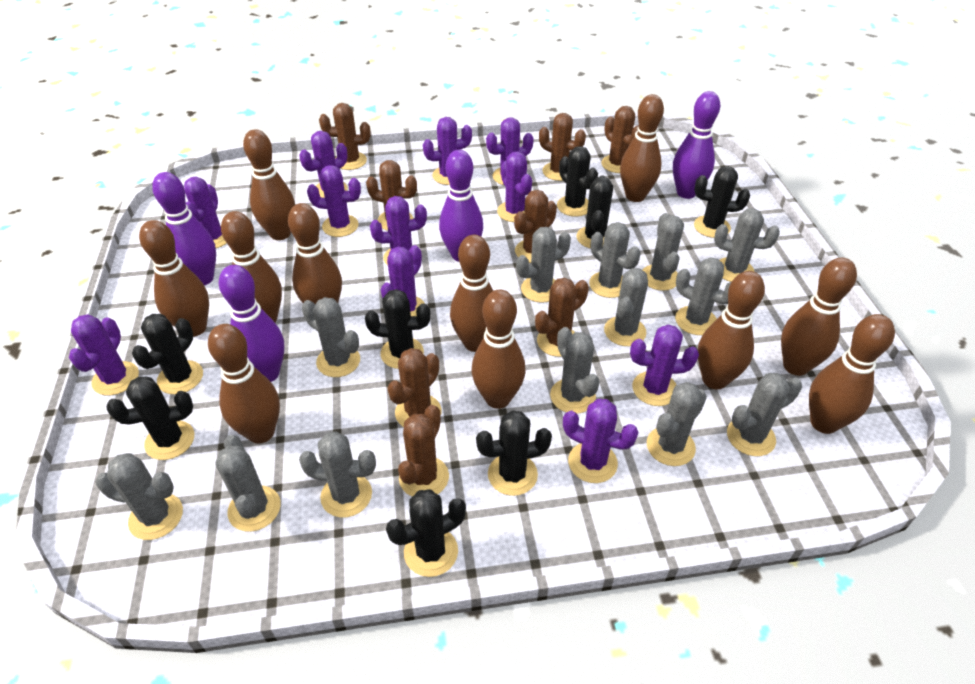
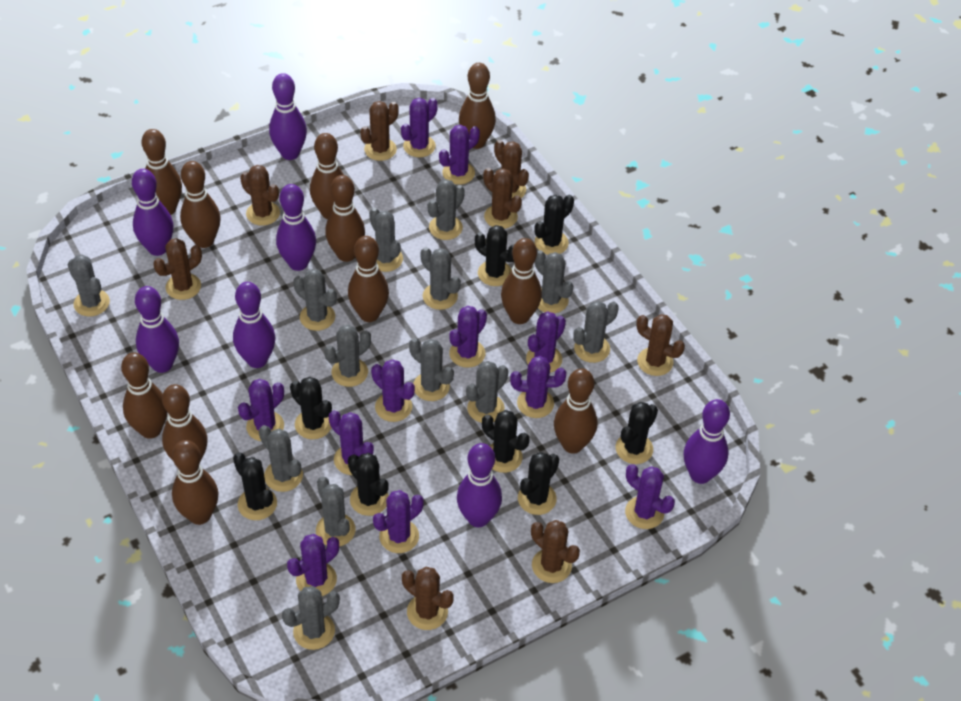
purple bowling pin: 4 -> 7

